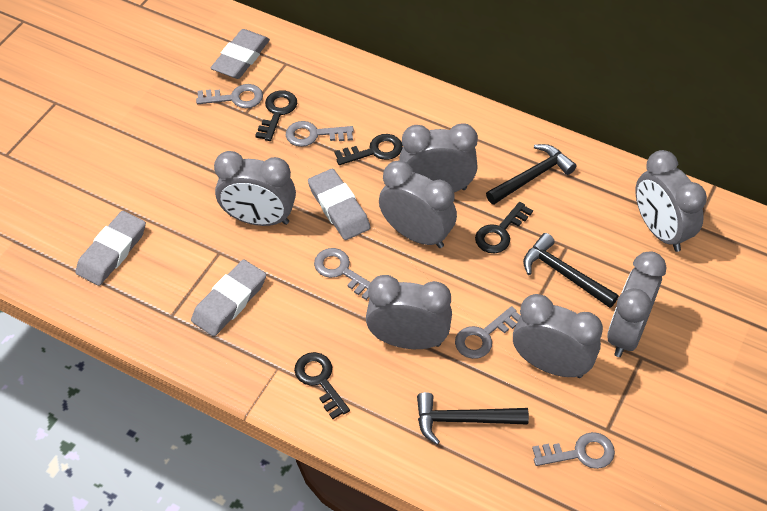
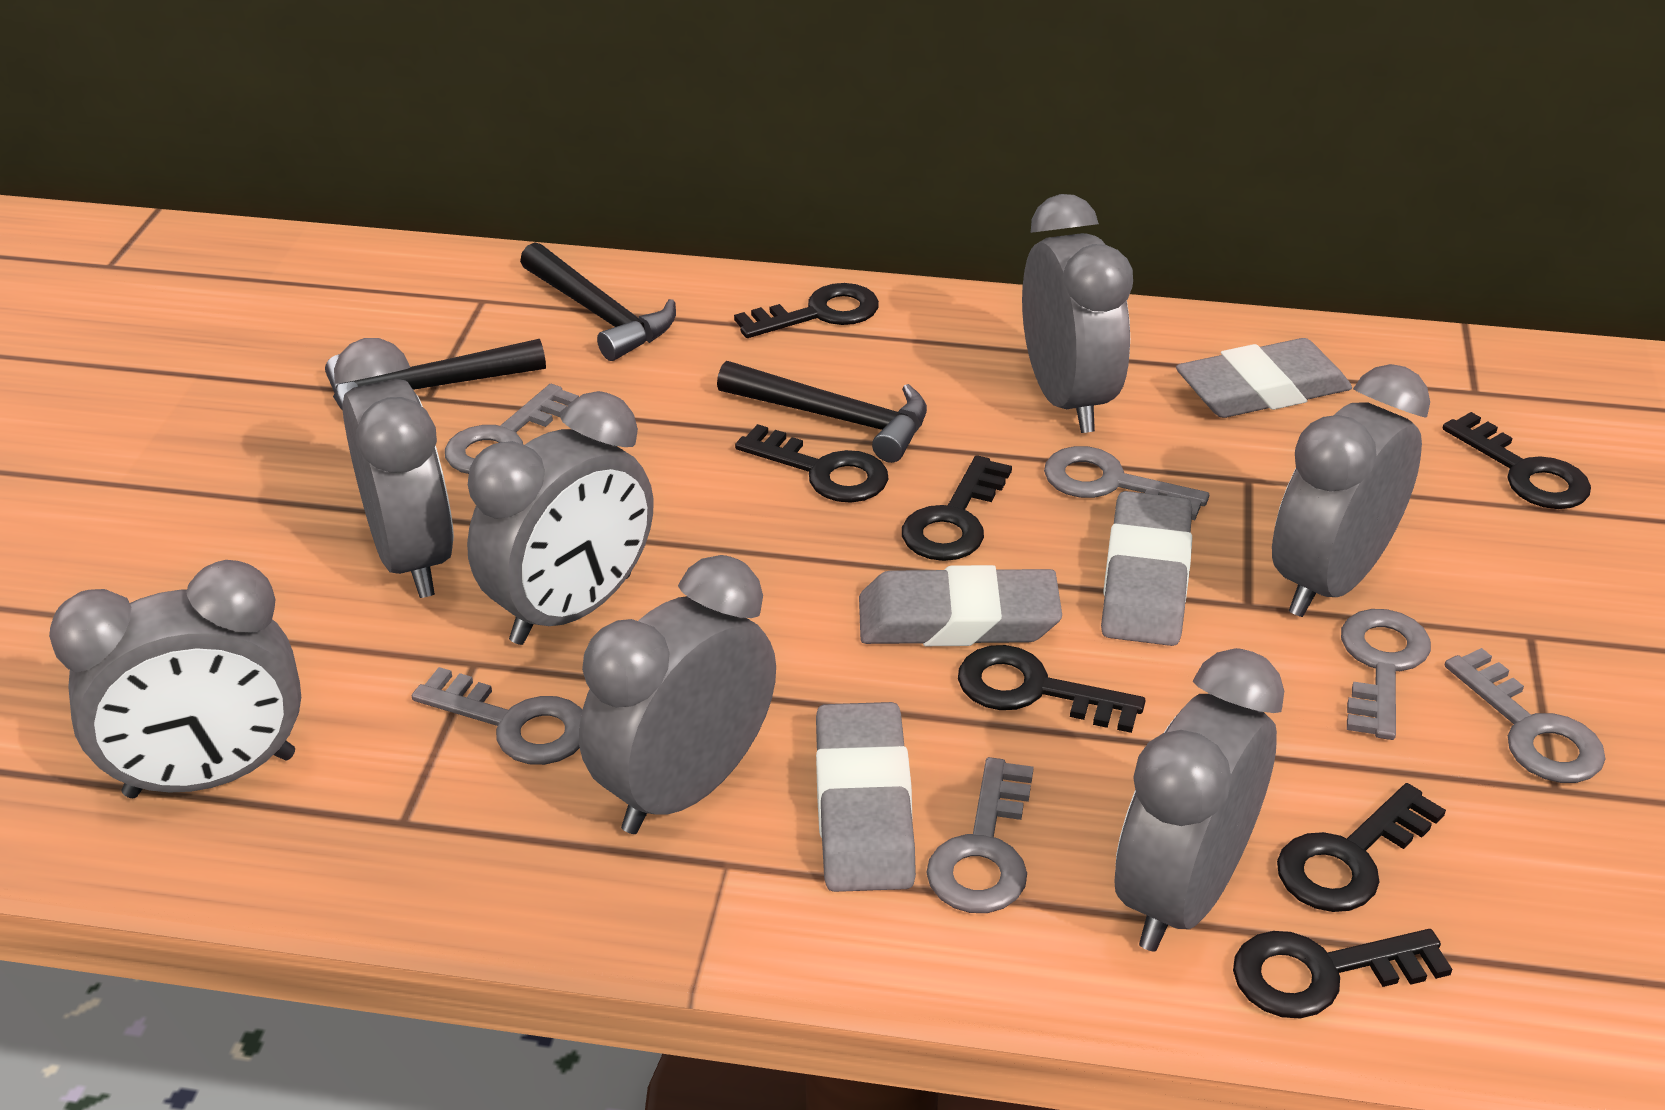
black key: 4 -> 7
grey key: 5 -> 6

